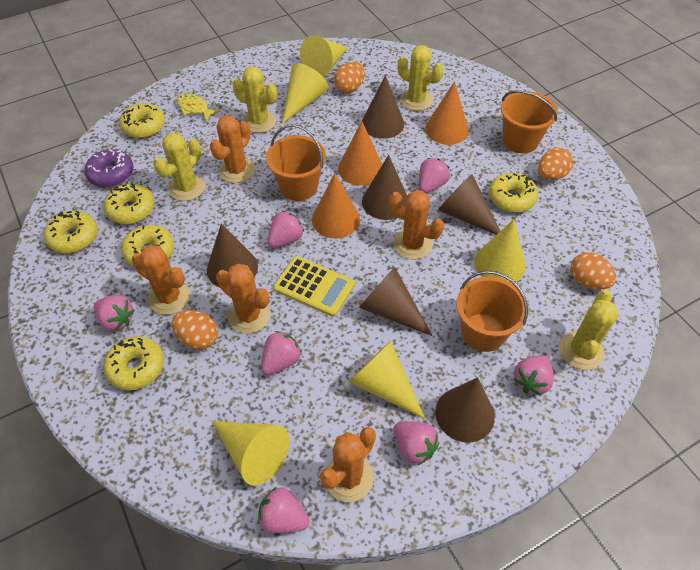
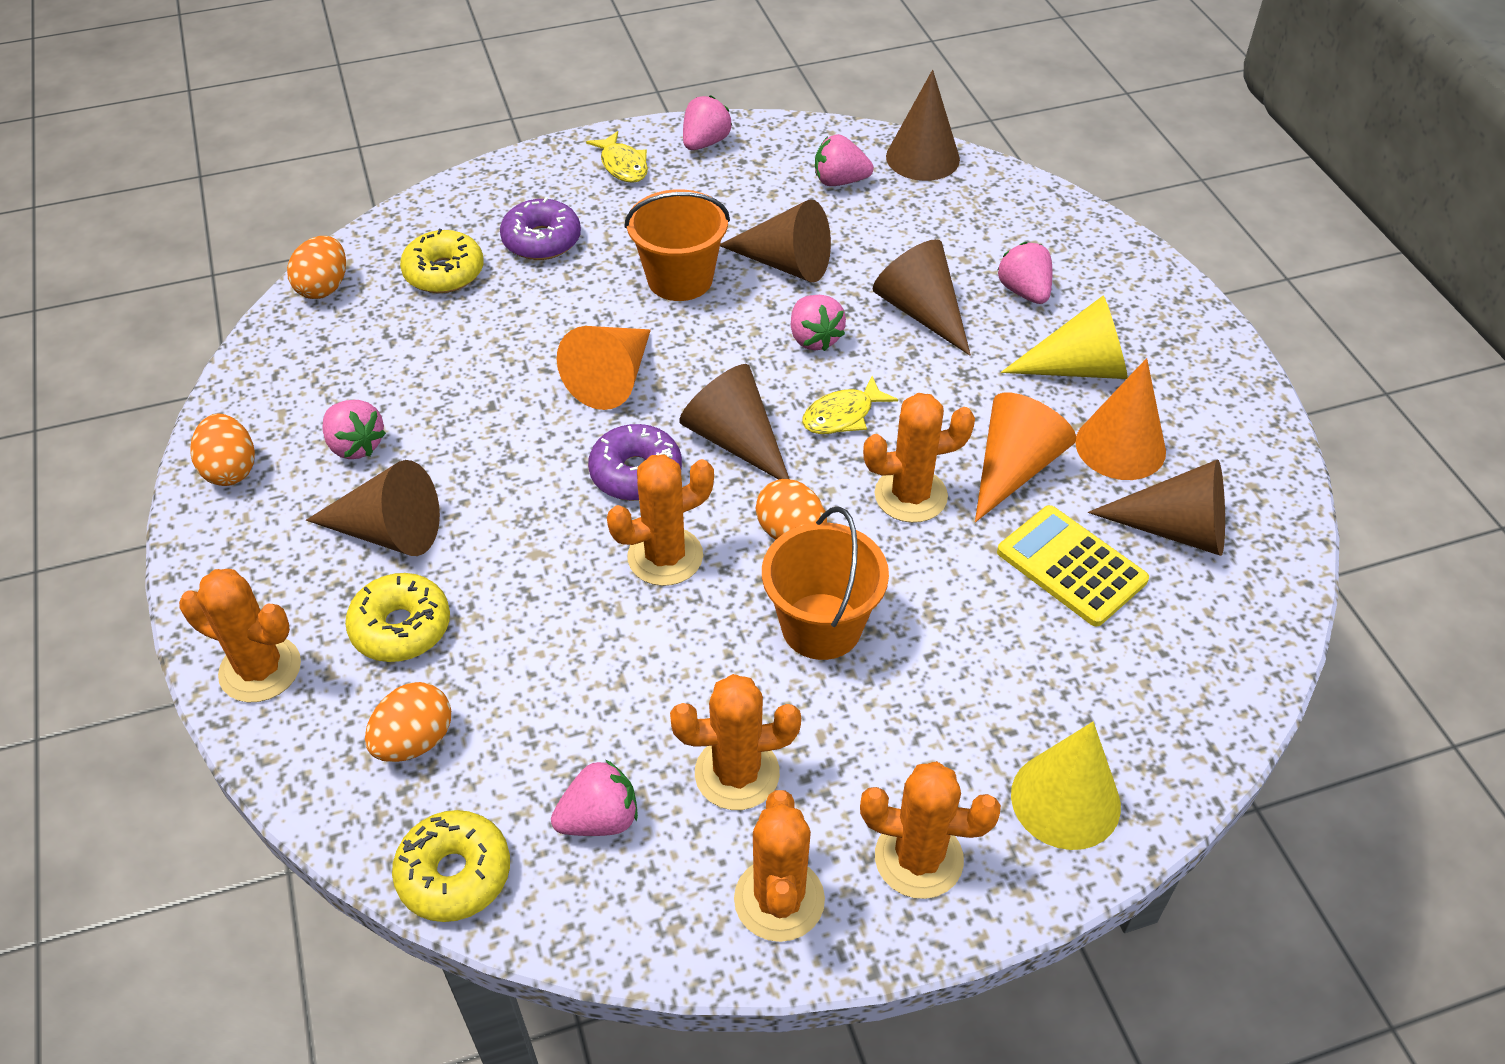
orange bucket: 3 -> 2
orange cactus: 5 -> 6
pink strawberry: 7 -> 6
purple donut: 1 -> 2
yellow cactus: 4 -> 0
yellow cone: 5 -> 2
yellow donut: 6 -> 3
yellow fish: 1 -> 2

